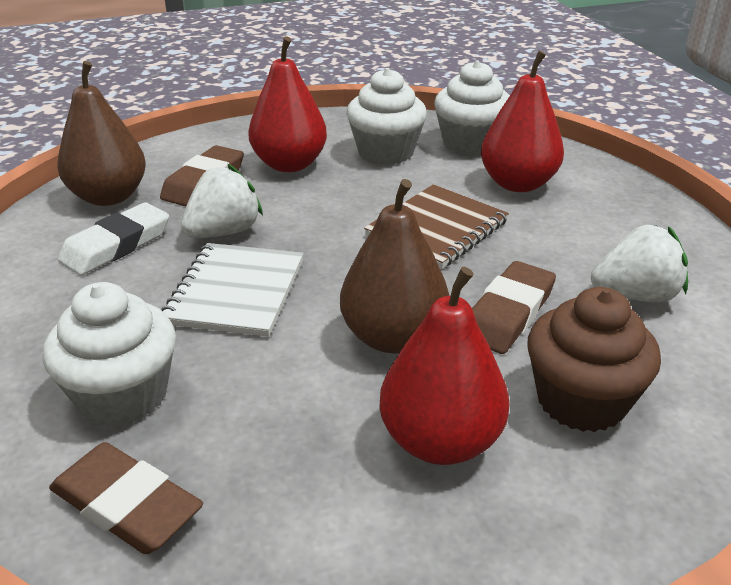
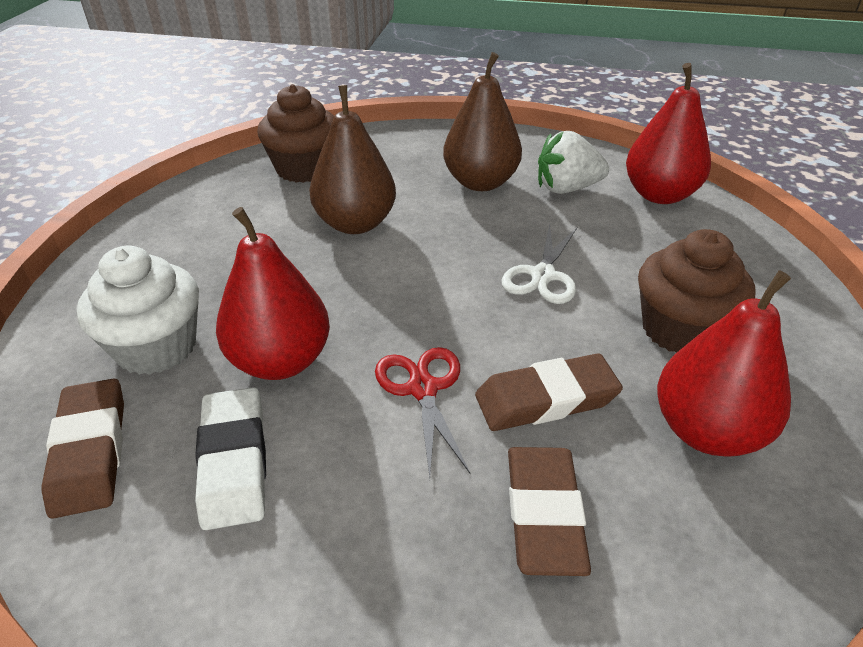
brown cupcake: 1 -> 2
brown notebook: 1 -> 0
red scissors: 0 -> 1
white cupcake: 3 -> 1
white notebook: 1 -> 0
white scissors: 0 -> 1
white strawberry: 2 -> 1

